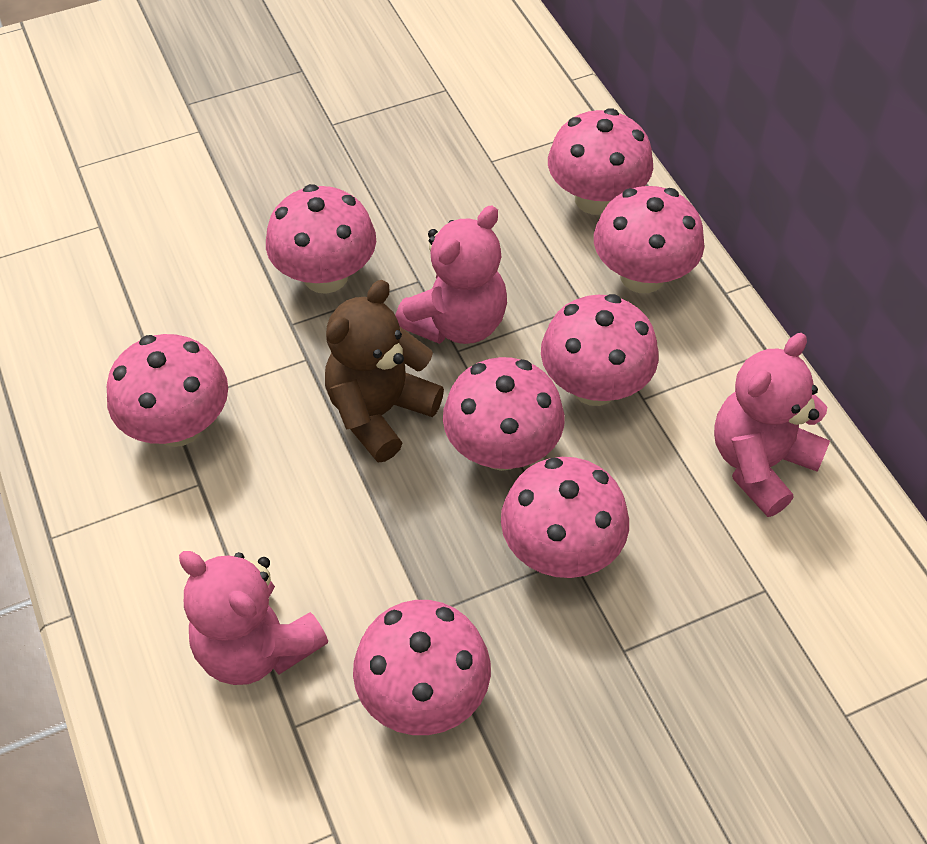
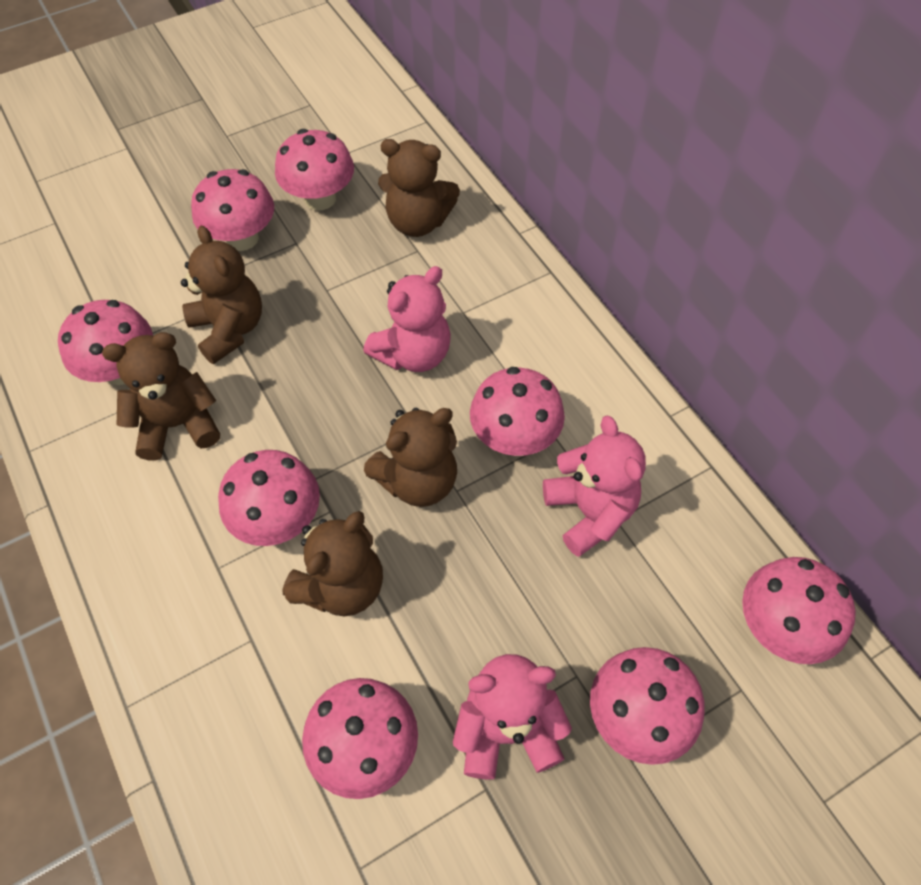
brown teddy bear: 1 -> 5

